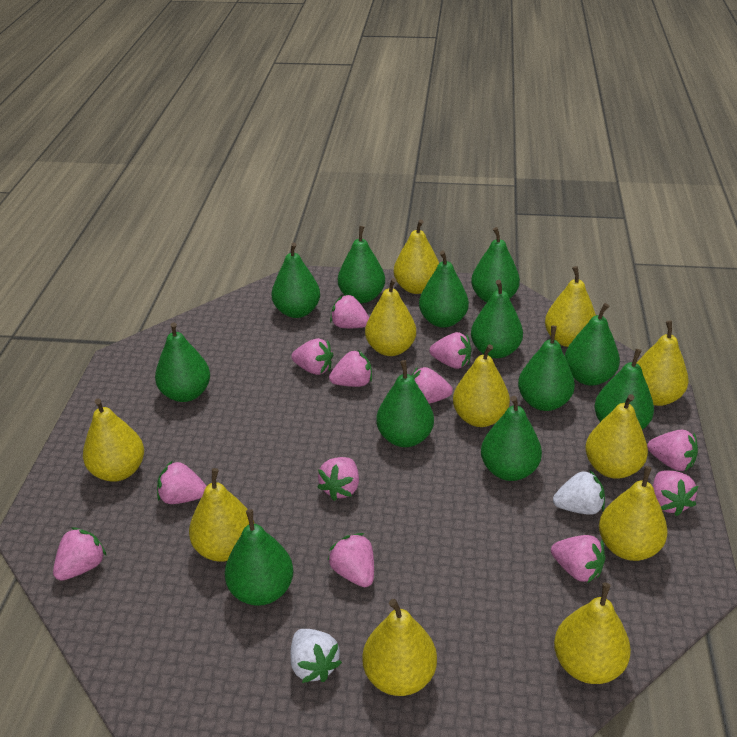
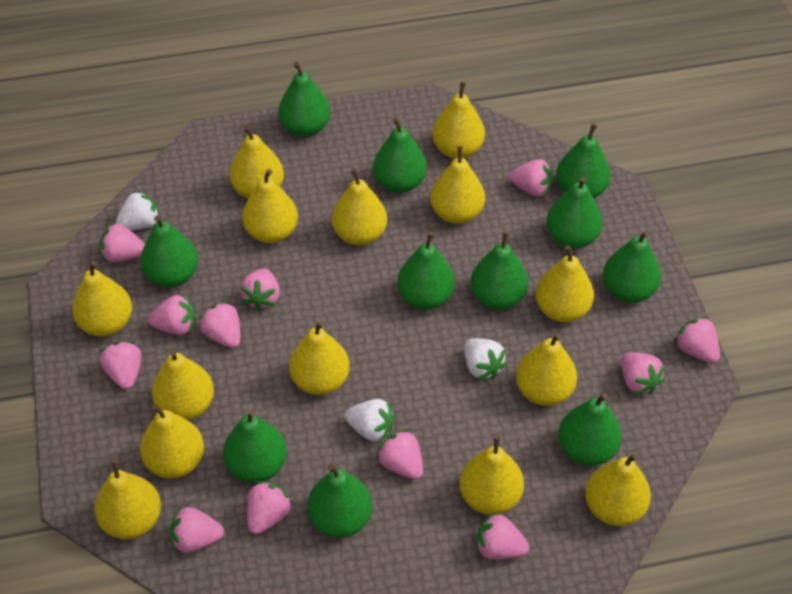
green pear: 12 -> 11
white strawberry: 2 -> 3
yellow pear: 11 -> 14

